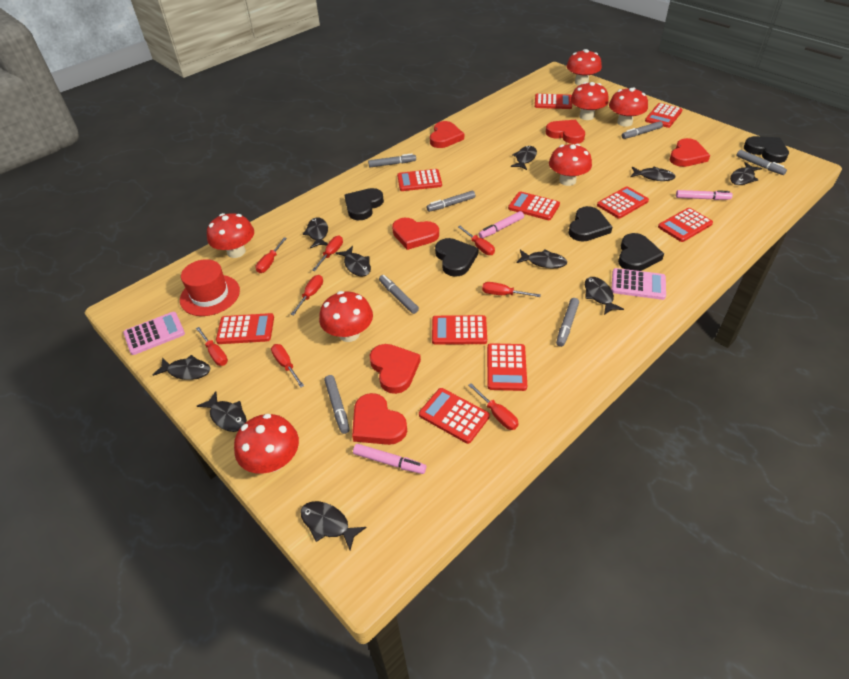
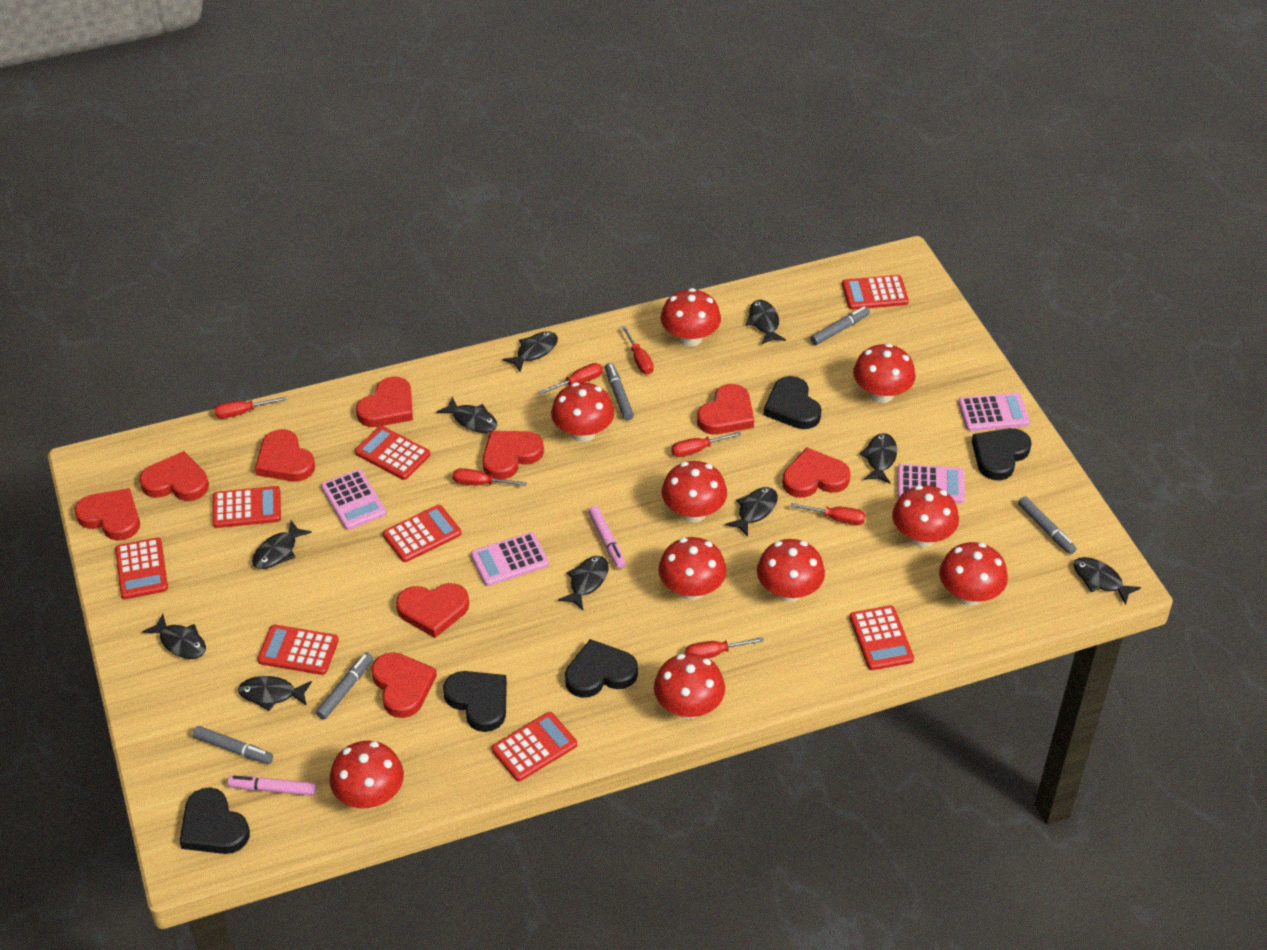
grey marker: 7 -> 5
pink calculator: 2 -> 4
pink marker: 3 -> 2
red calculator: 10 -> 8
red hat: 1 -> 0
red heart: 6 -> 9
red mushroom: 7 -> 10
red screwdriver: 8 -> 7

